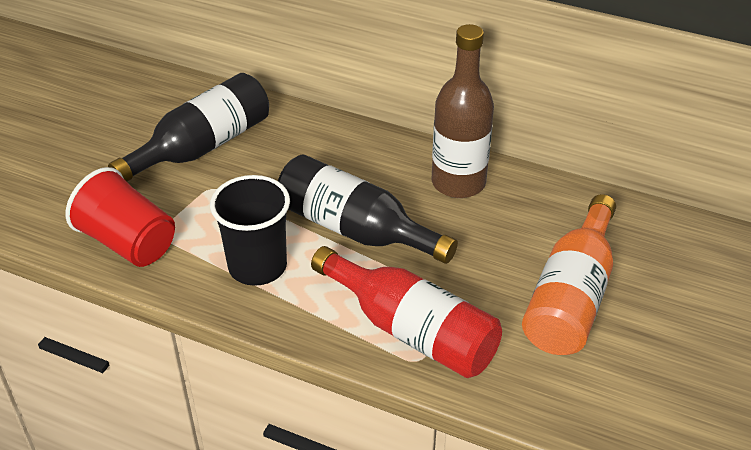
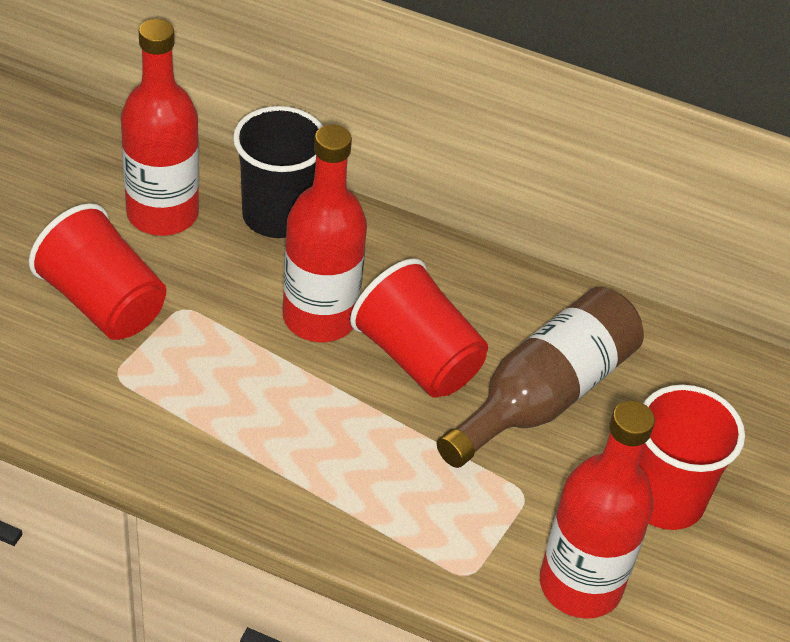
black bottle: 2 -> 0
orange bottle: 1 -> 0
red bottle: 1 -> 3
red cup: 1 -> 3

